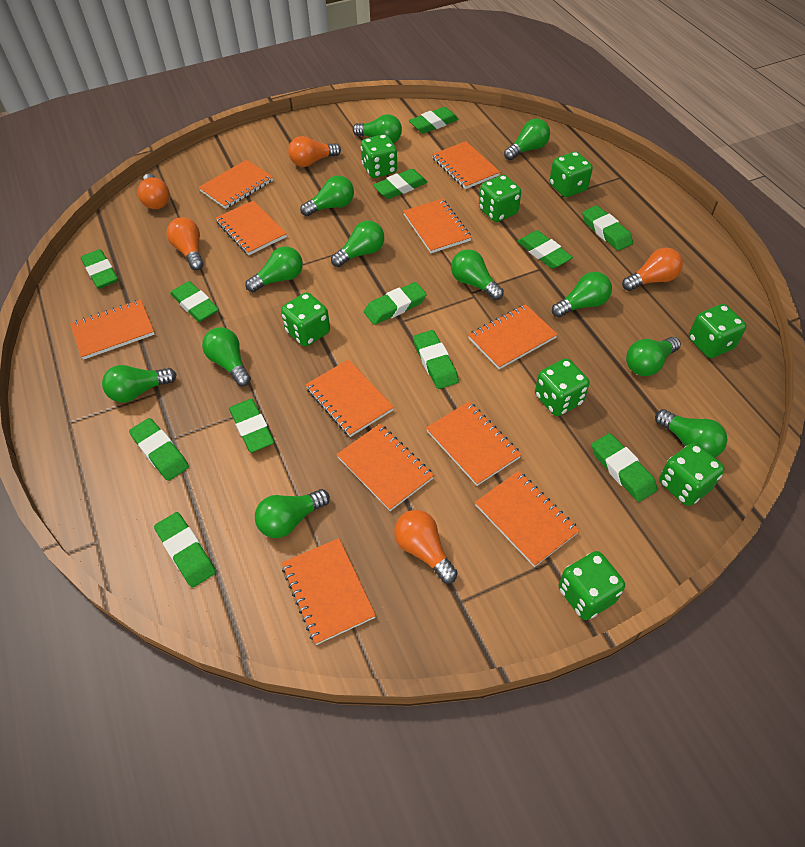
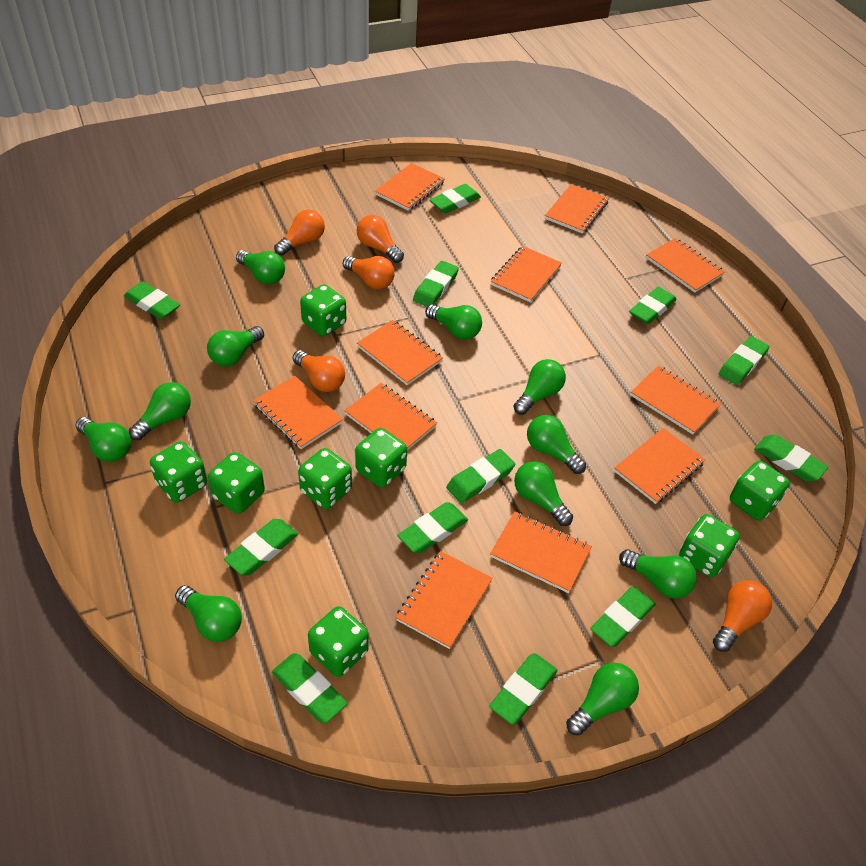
green light bulb: 12 -> 11

